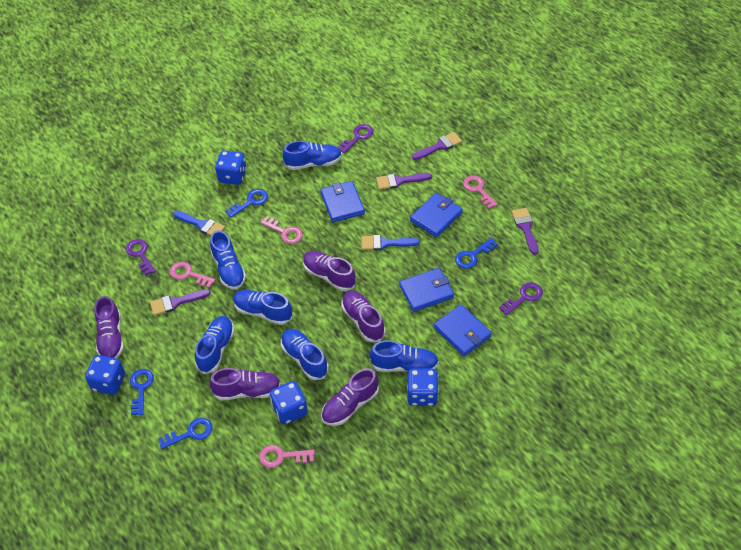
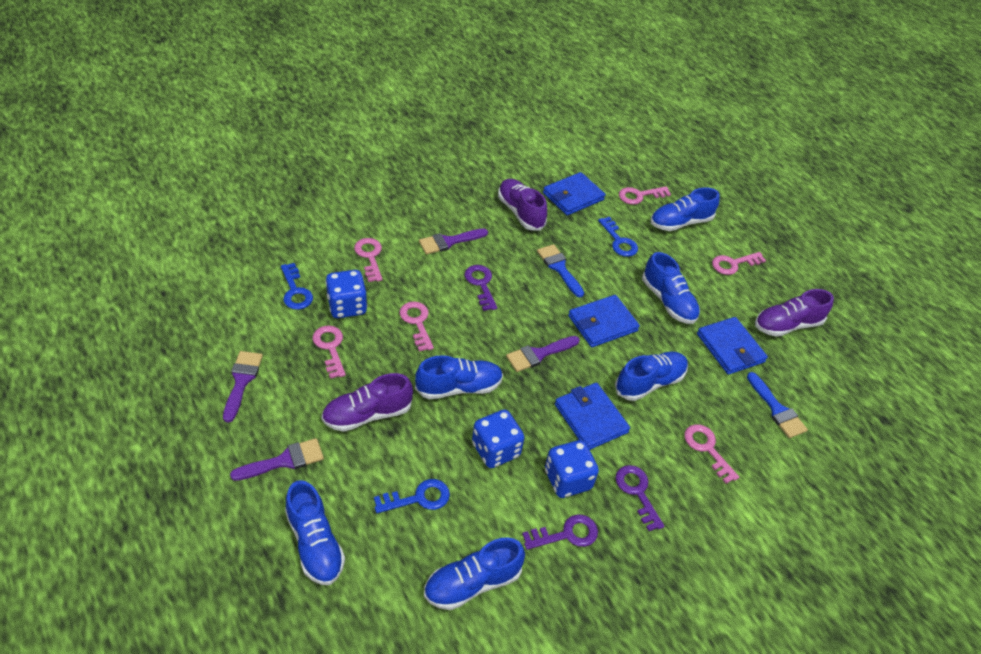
blue dice: 4 -> 3
blue key: 4 -> 3
pink key: 4 -> 6
purple shoe: 5 -> 3

